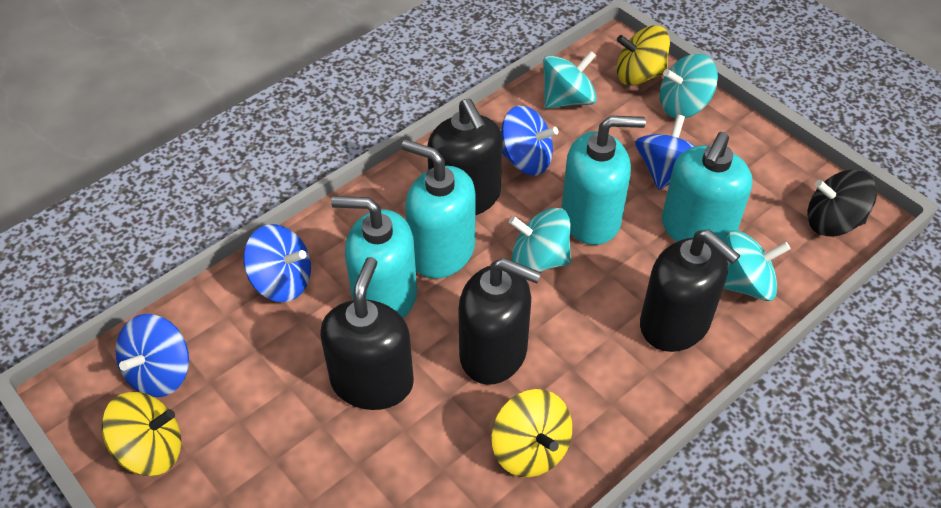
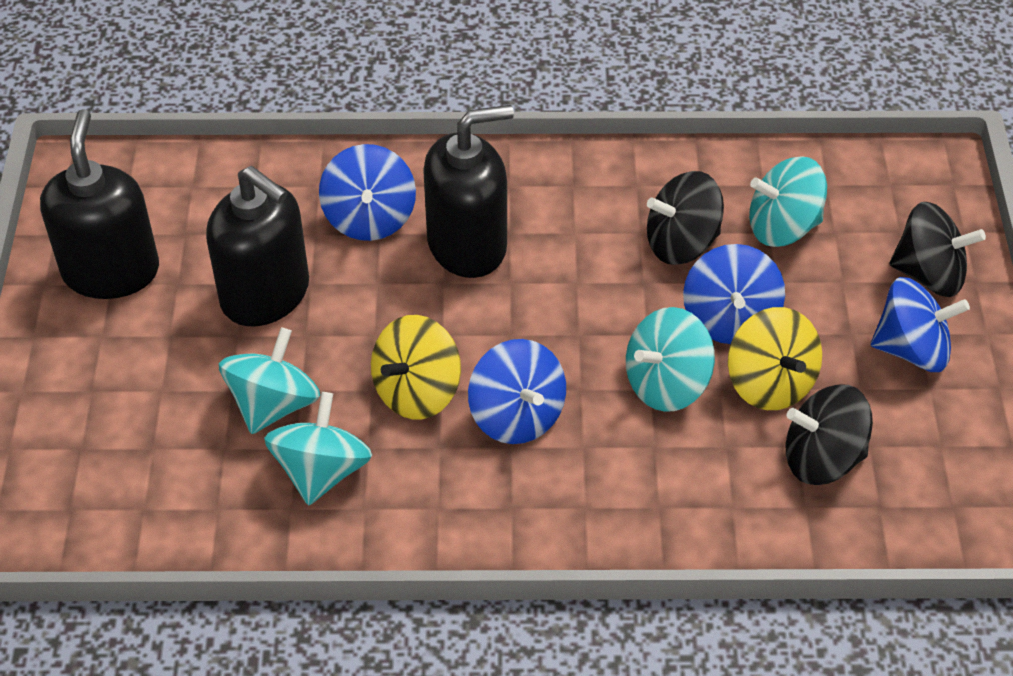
black soap dispenser: 4 -> 3
black spinning top: 1 -> 3
turquoise soap dispenser: 4 -> 0
yellow spinning top: 3 -> 2

